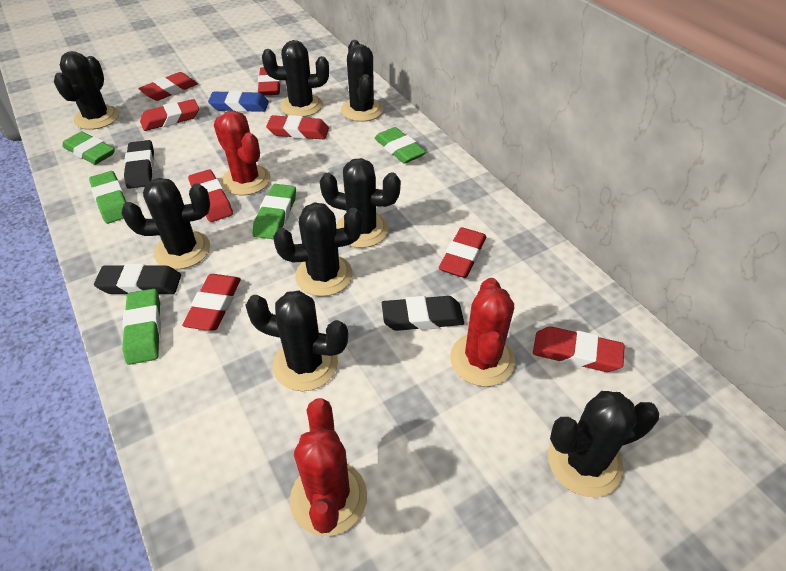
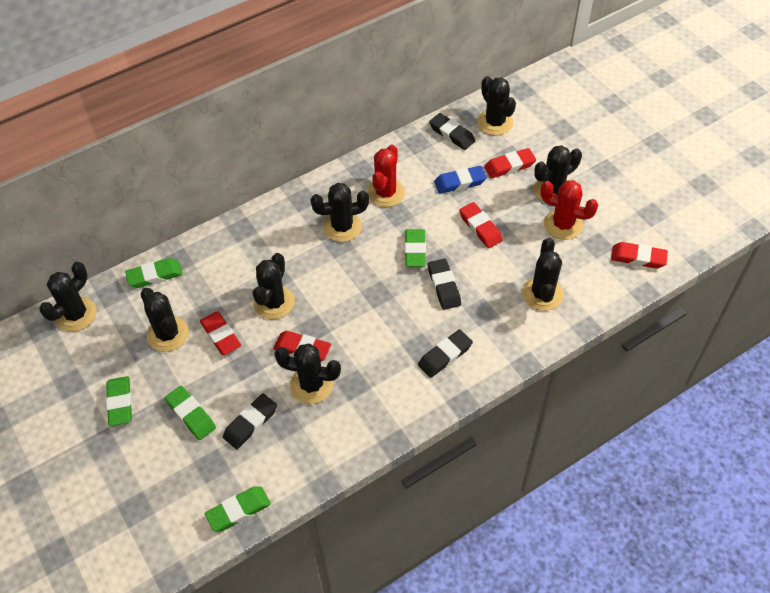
black eraser: 3 -> 4
red cactus: 3 -> 2
red eraser: 8 -> 5

